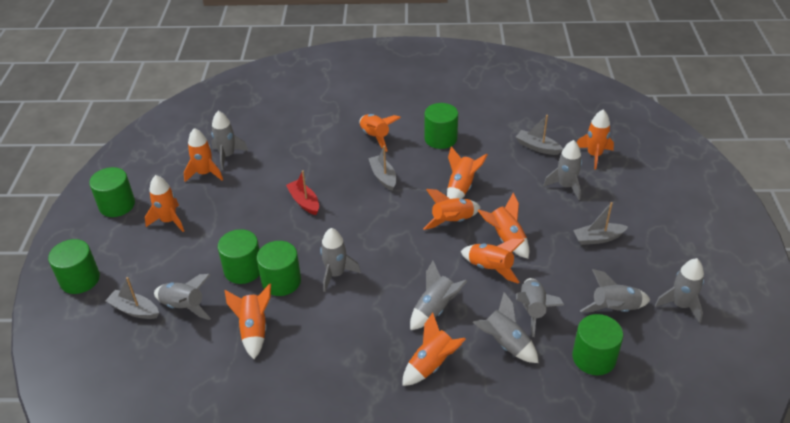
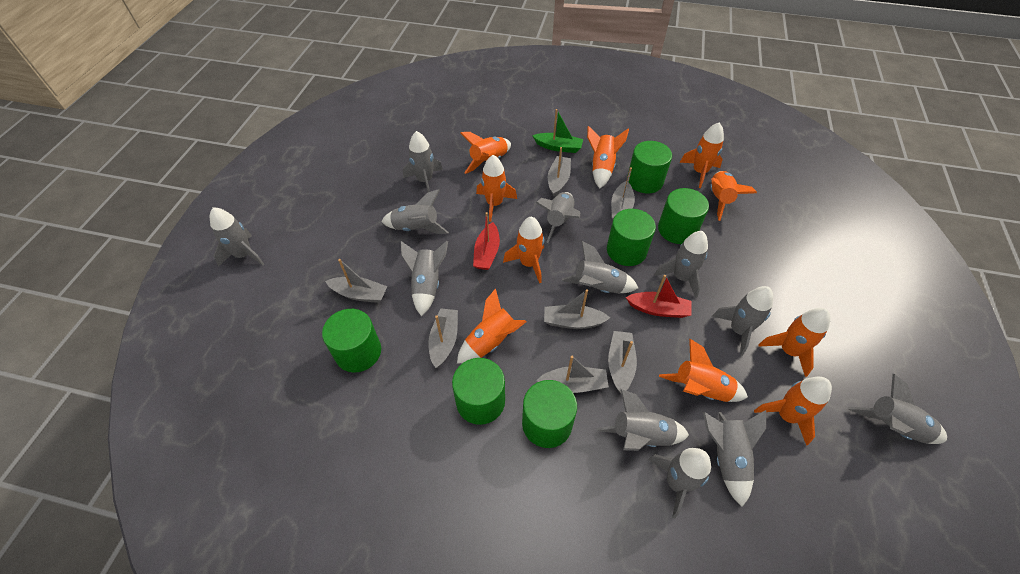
green boat: 0 -> 1
grey boat: 4 -> 7
grey rocket: 9 -> 12
red boat: 1 -> 2

